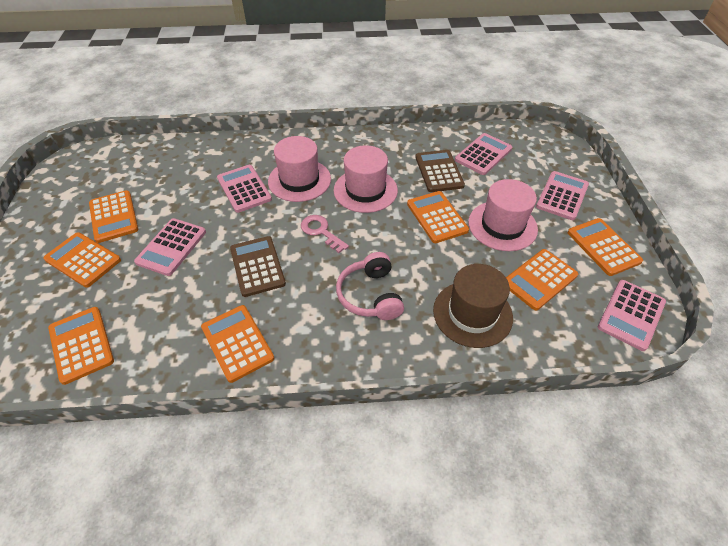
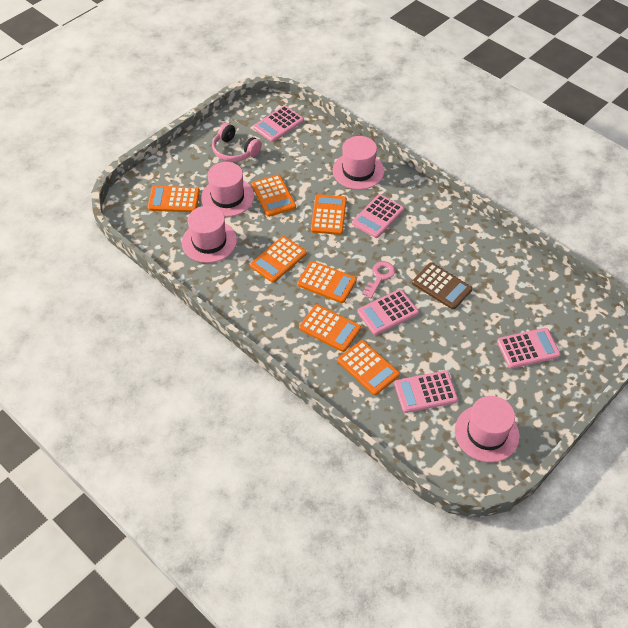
brown calculator: 2 -> 1
brown hat: 1 -> 0
pink hat: 3 -> 4

